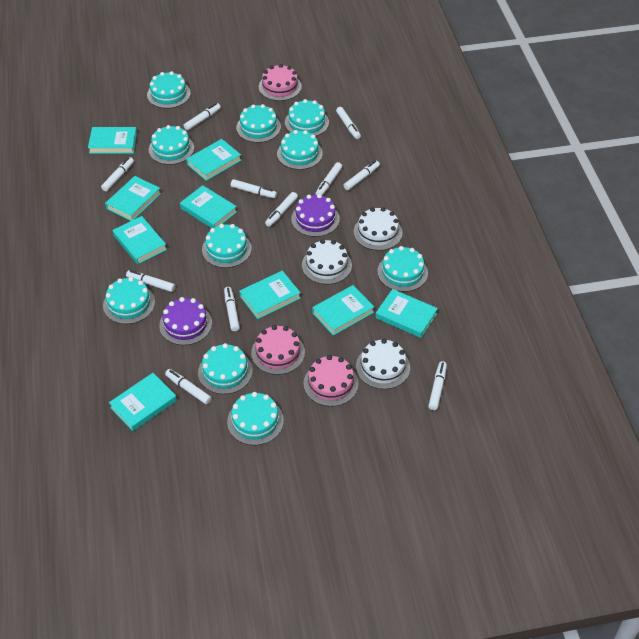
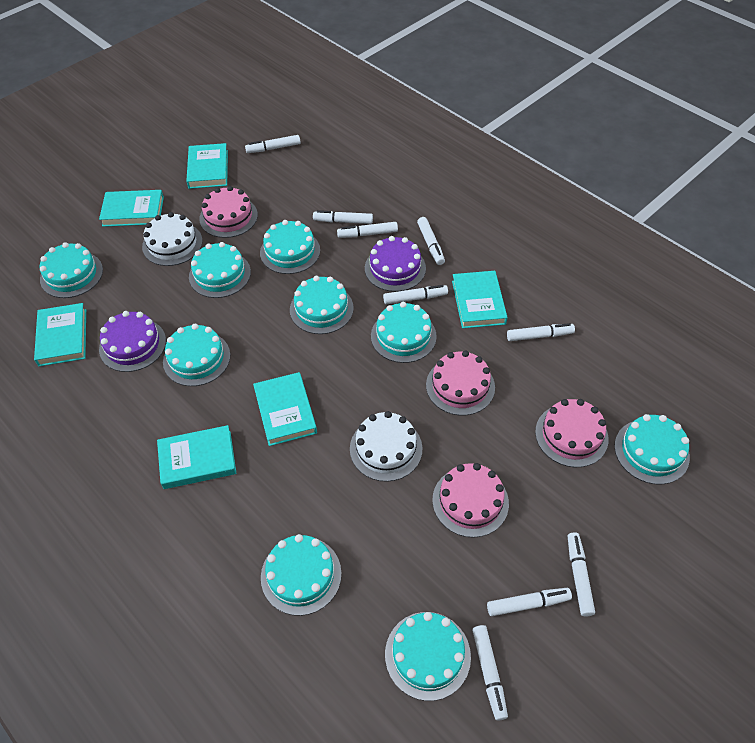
pink cake: 3 -> 4
turquoise book: 9 -> 6
turquoise cake: 10 -> 9
white cake: 3 -> 2
white marker: 11 -> 9

